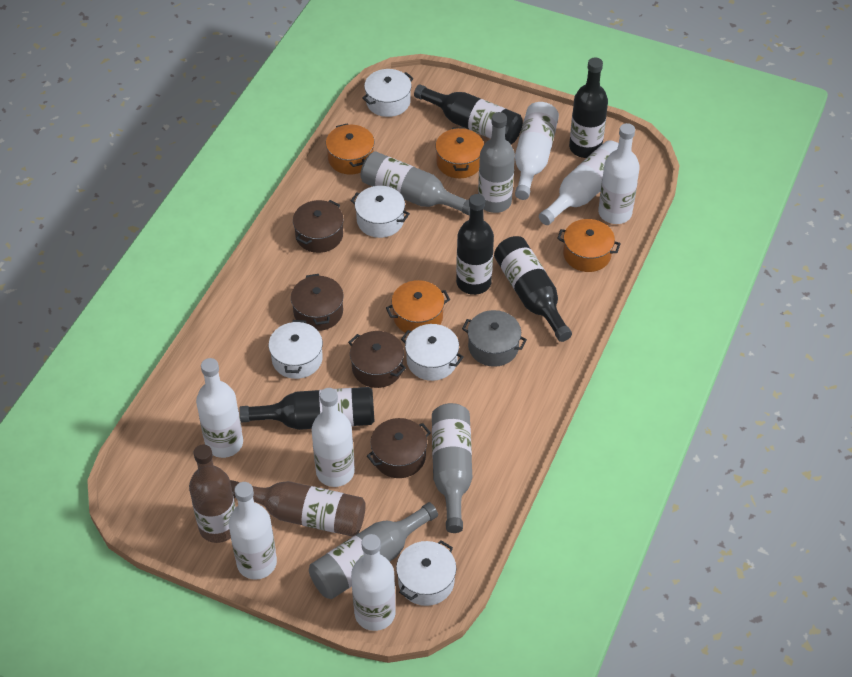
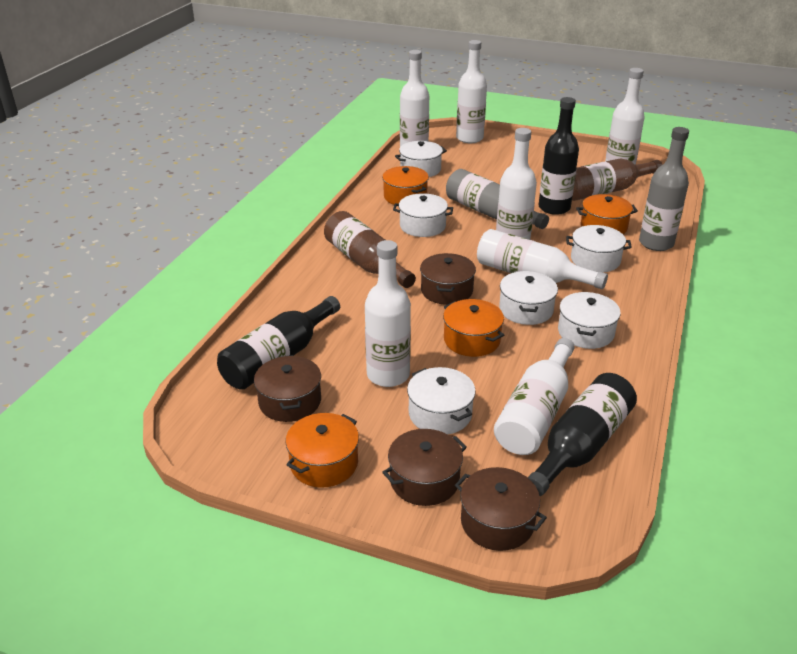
black bottle: 5 -> 3
grey bottle: 4 -> 2
grey pot: 1 -> 0
white pot: 5 -> 6

